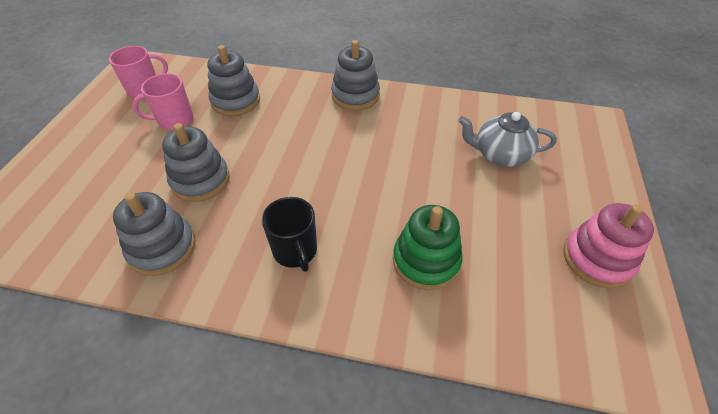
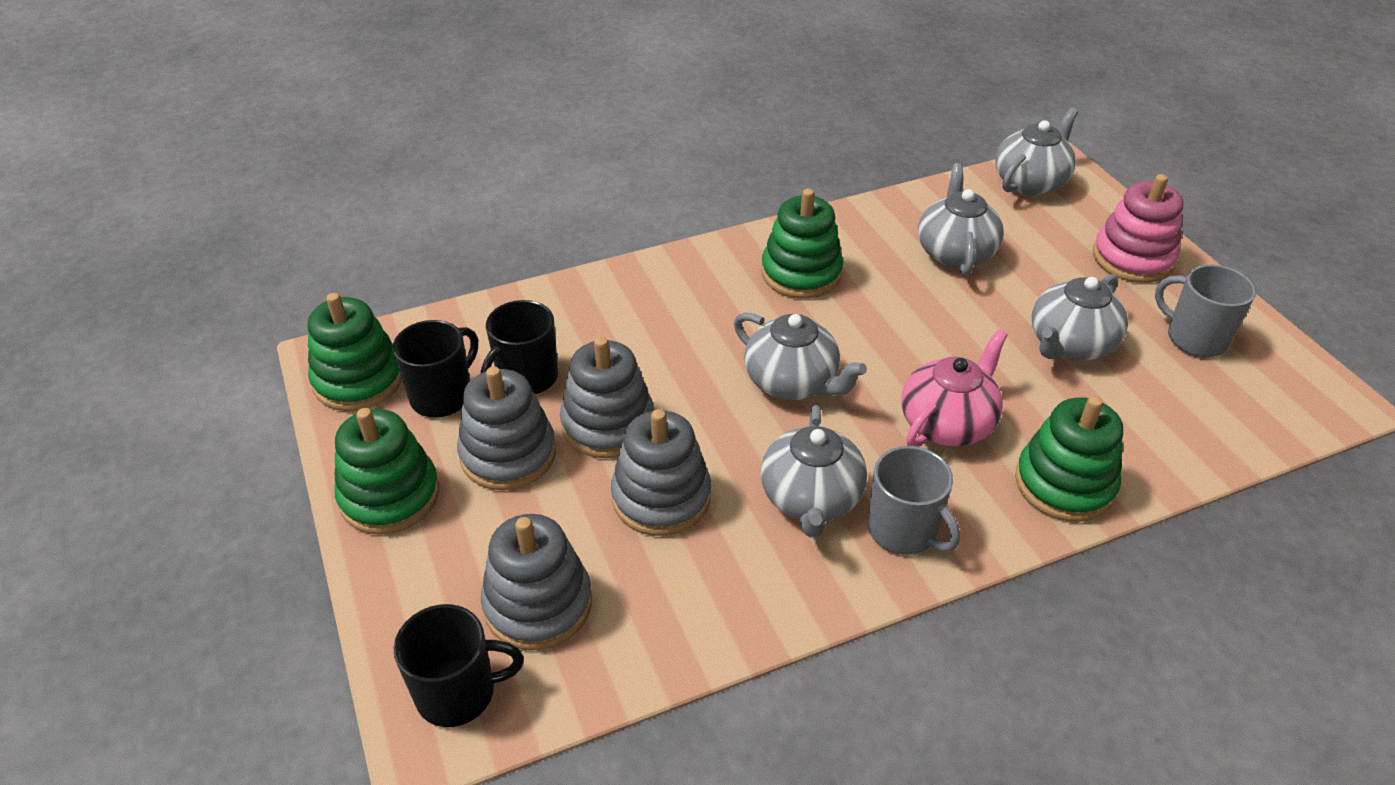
black mug: 1 -> 3
green stacking toy: 1 -> 4
grey mug: 0 -> 2
grey teapot: 1 -> 5
pink mug: 2 -> 0
pink teapot: 0 -> 1

